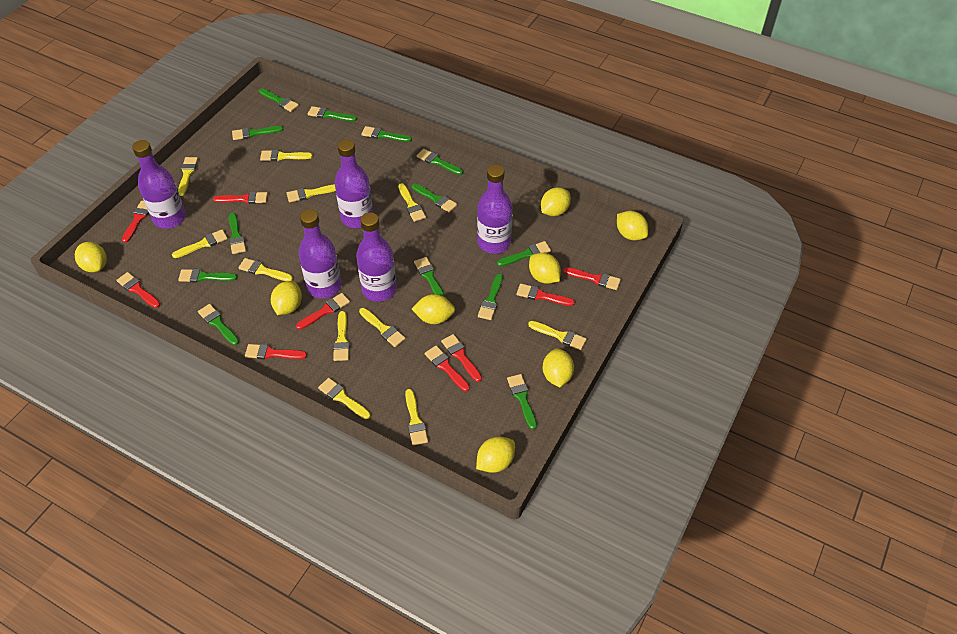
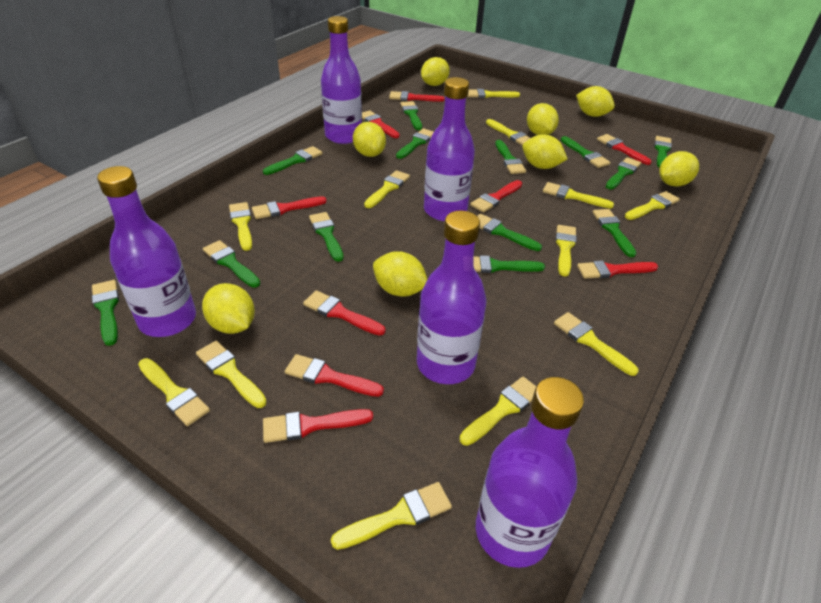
yellow brush: 11 -> 12

